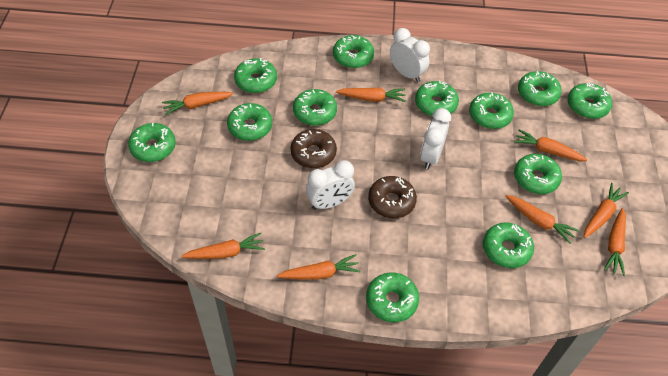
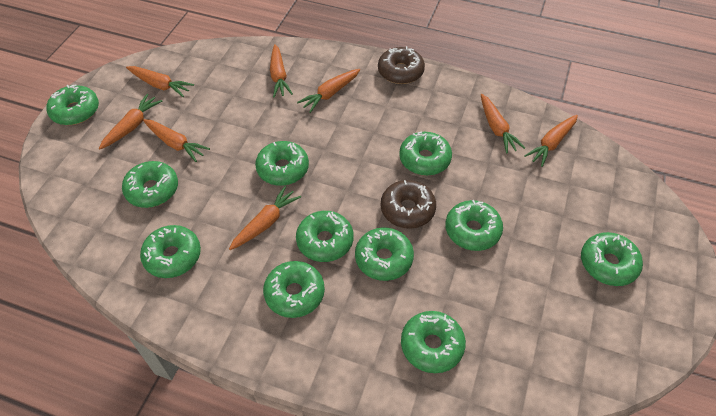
green donut: 12 -> 11
white clock: 3 -> 0

